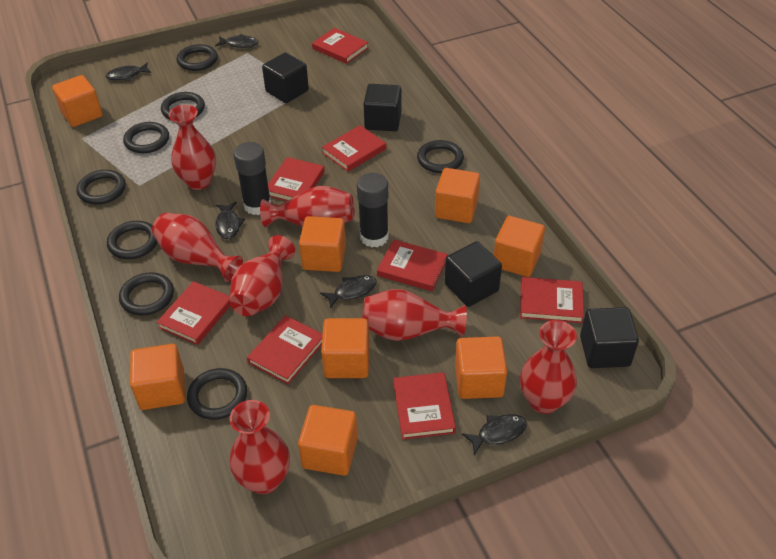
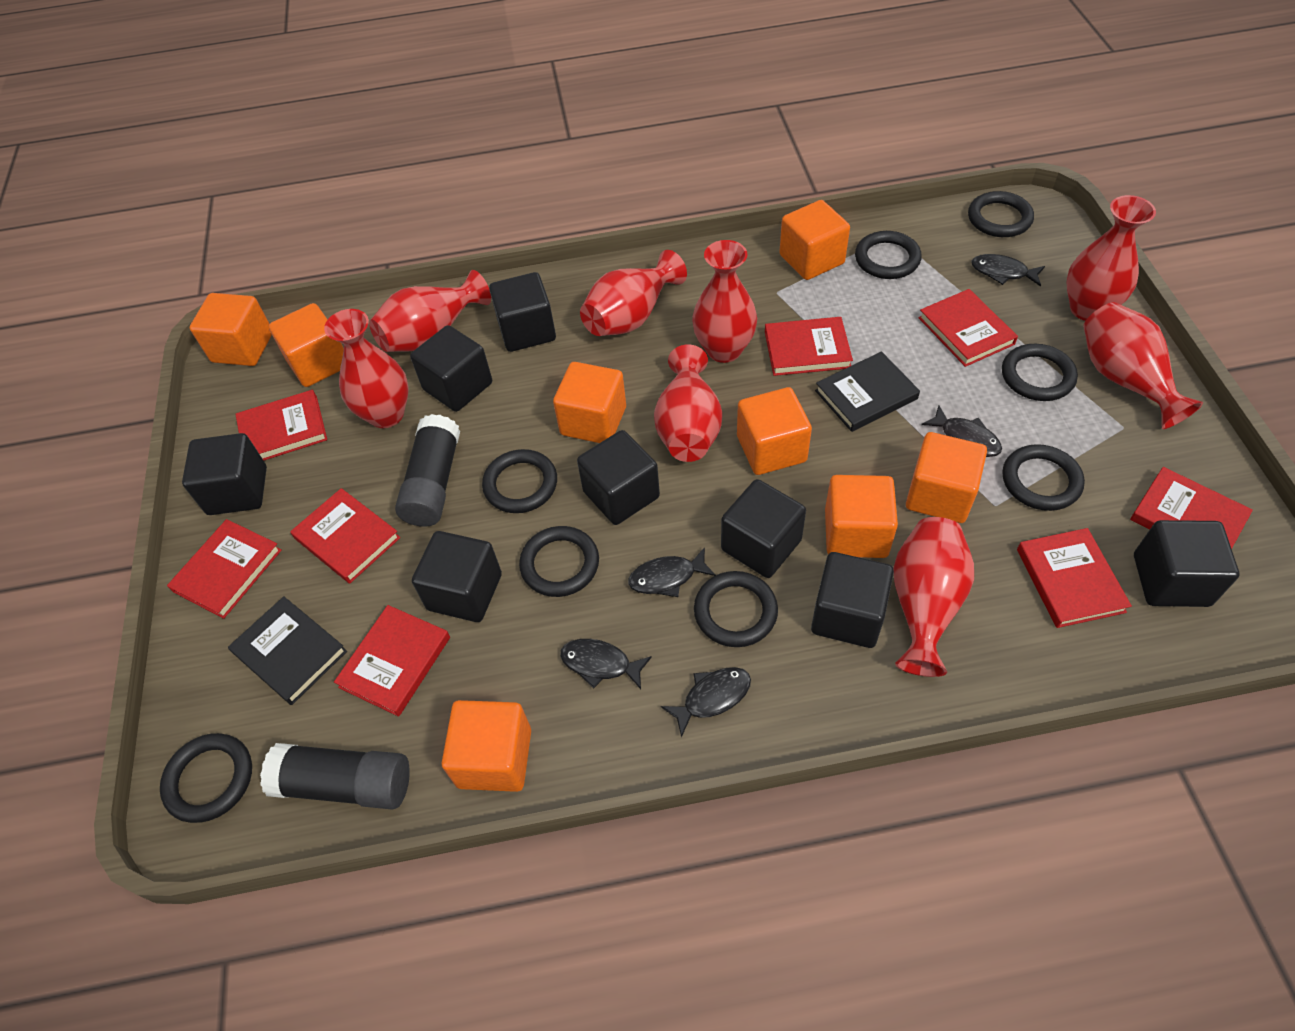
black book: 0 -> 2
black cube: 4 -> 8
red vase: 7 -> 8

